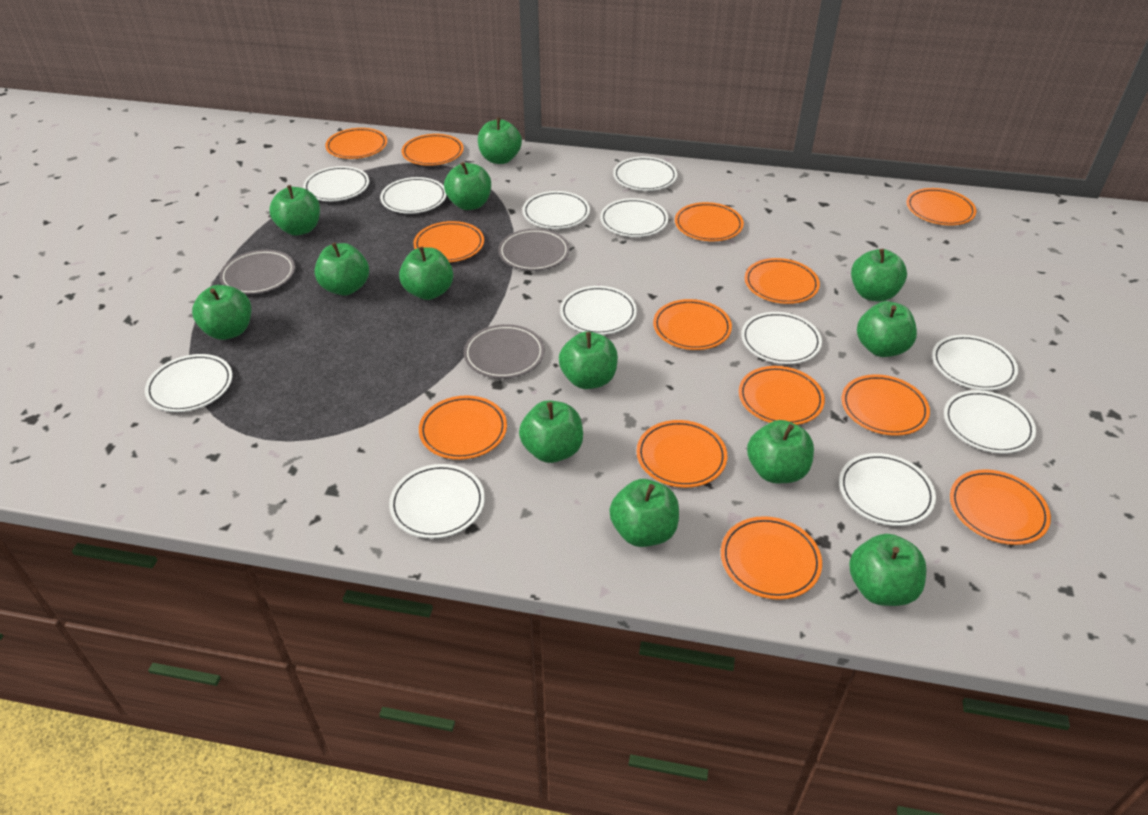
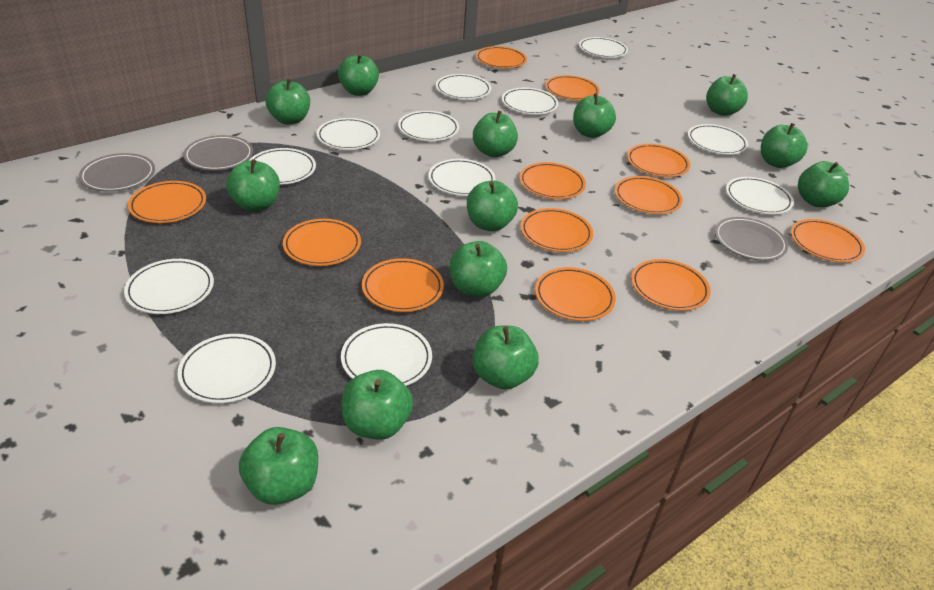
orange plate: 13 -> 12

